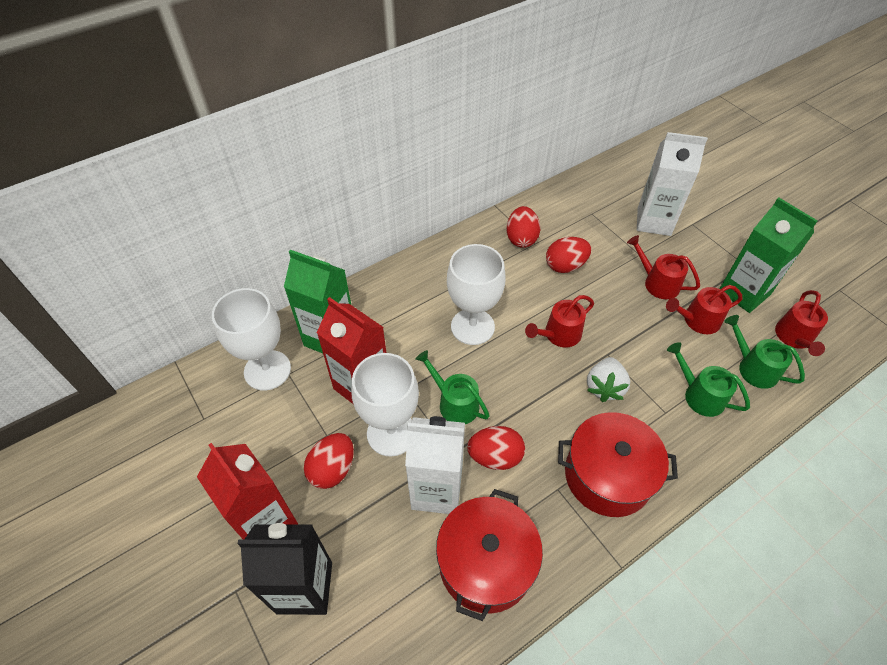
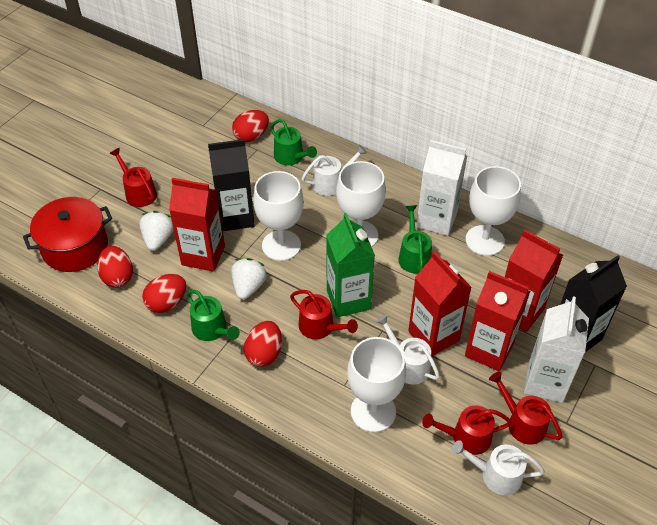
black carton: 1 -> 2
green carton: 2 -> 1
red carton: 2 -> 4
red pot: 2 -> 1
white goblet: 3 -> 4
white strawberry: 1 -> 2
white watering can: 0 -> 3

